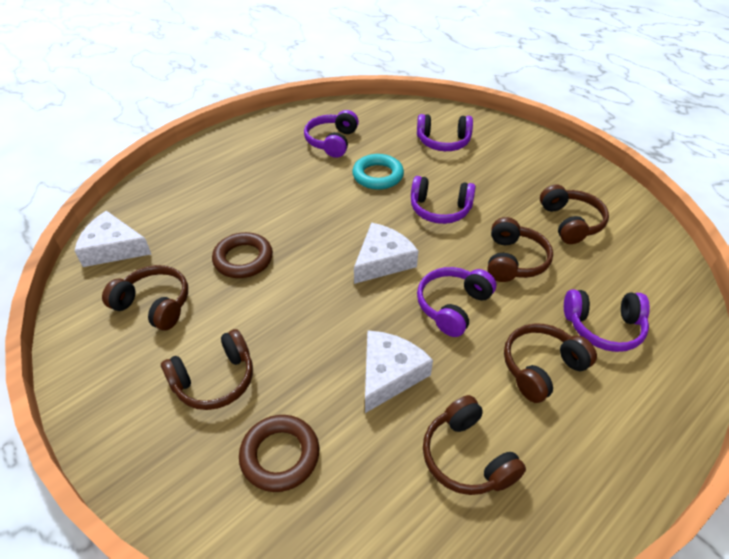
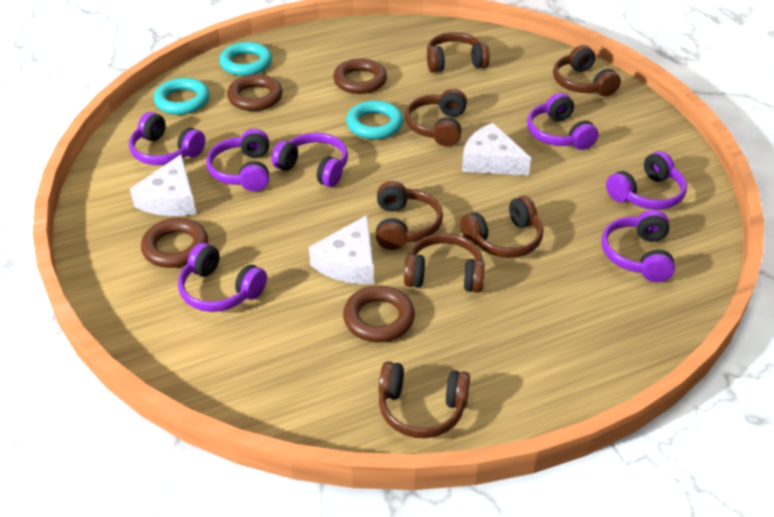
brown headphones: 6 -> 7
brown ring: 2 -> 4
purple headphones: 5 -> 7
turquoise ring: 1 -> 3

